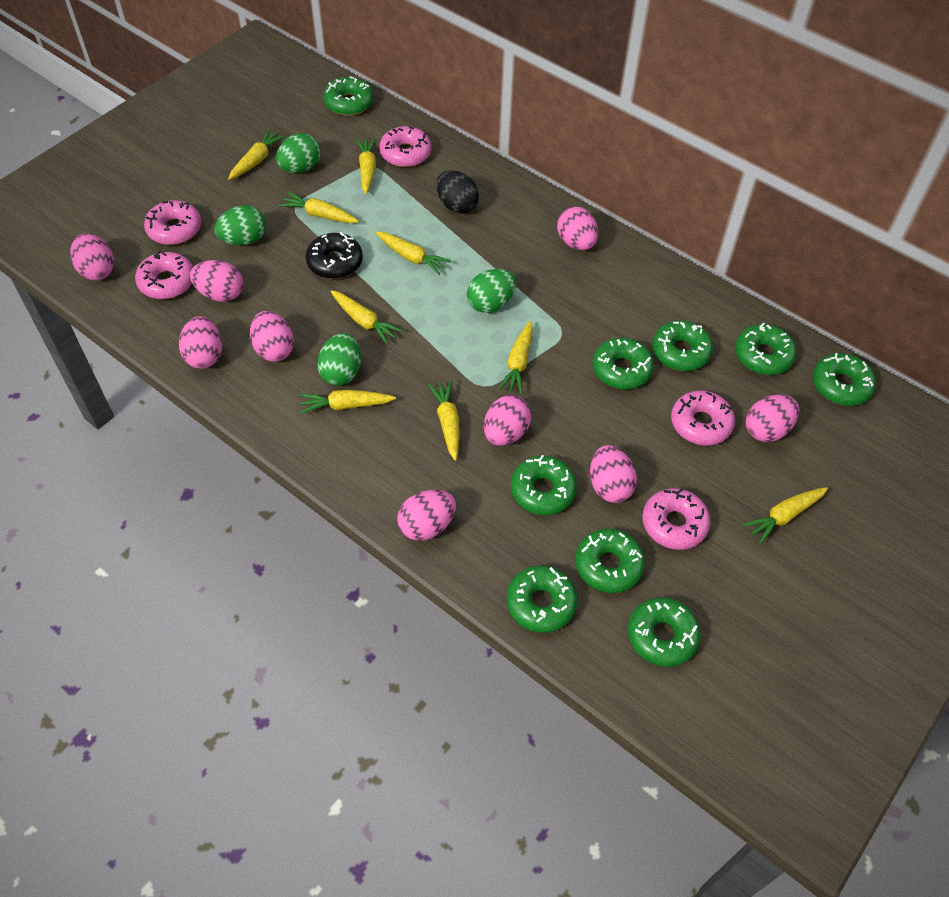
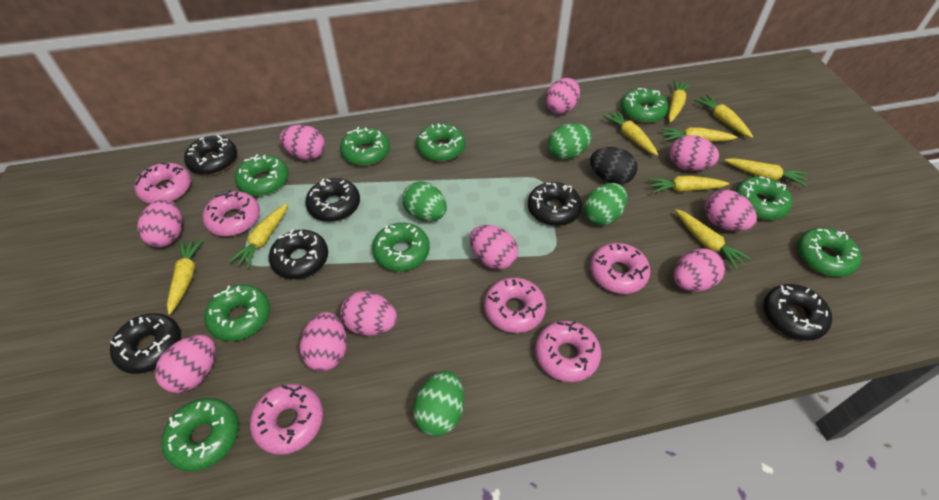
black donut: 1 -> 6
pink donut: 5 -> 6
pink egg: 9 -> 10

